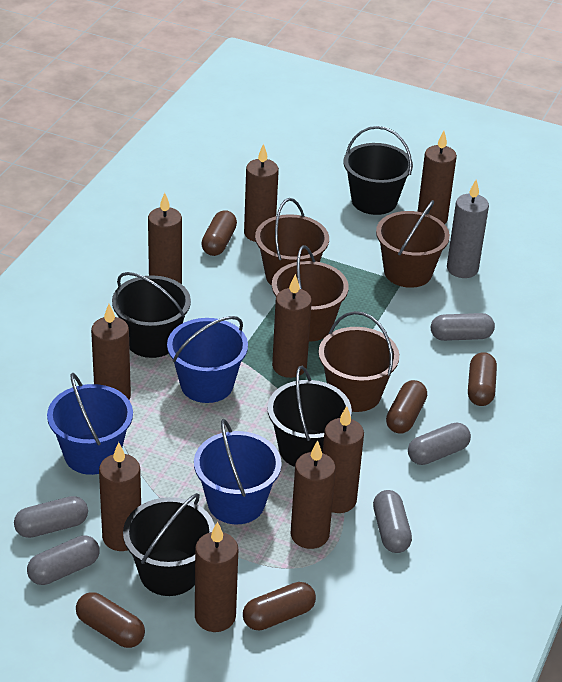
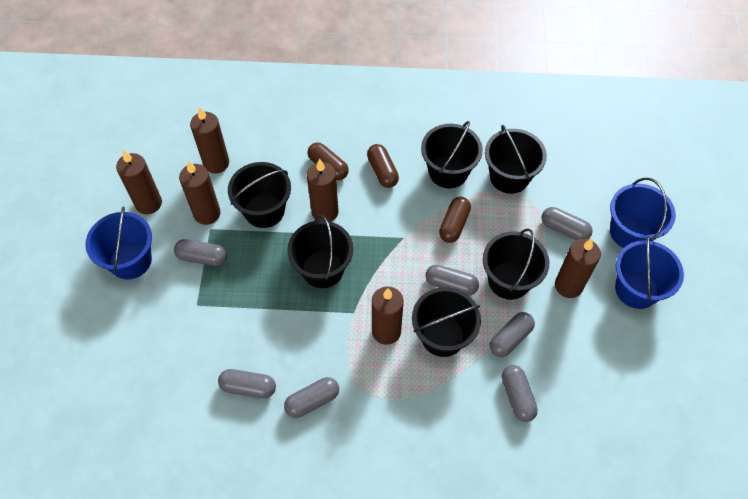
black bucket: 4 -> 6
brown bucket: 4 -> 0
brown candle: 9 -> 6
brown capsule: 5 -> 3
grey candle: 1 -> 0
grey capsule: 5 -> 7

